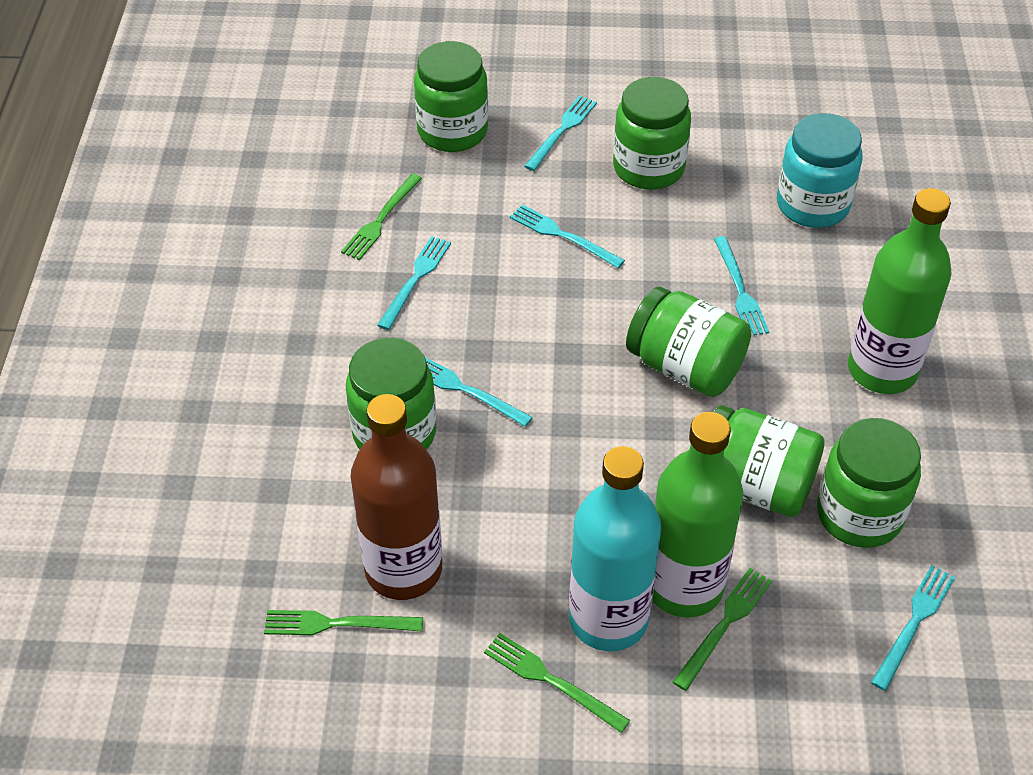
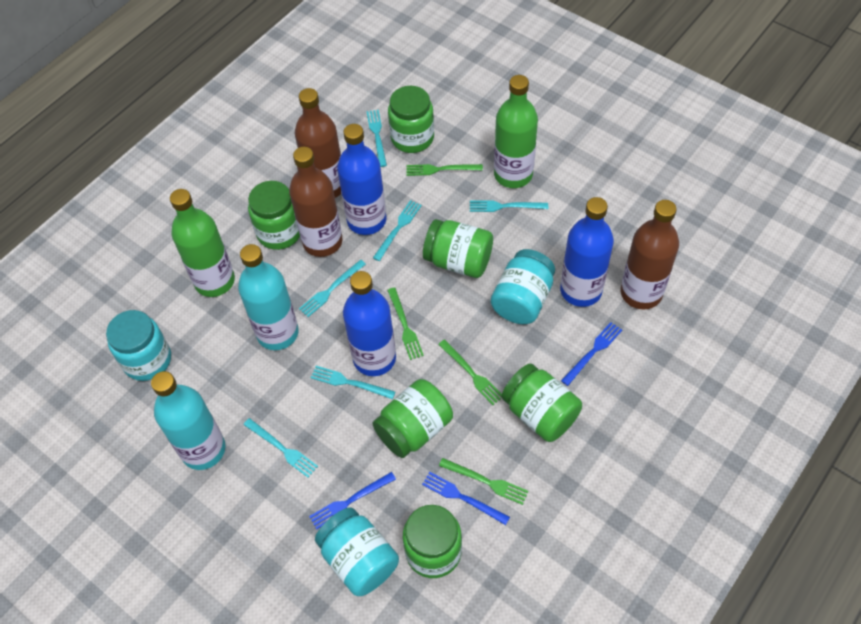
blue bottle: 0 -> 3
blue fork: 0 -> 3
brown bottle: 1 -> 3
turquoise bottle: 1 -> 2
turquoise jar: 1 -> 3

